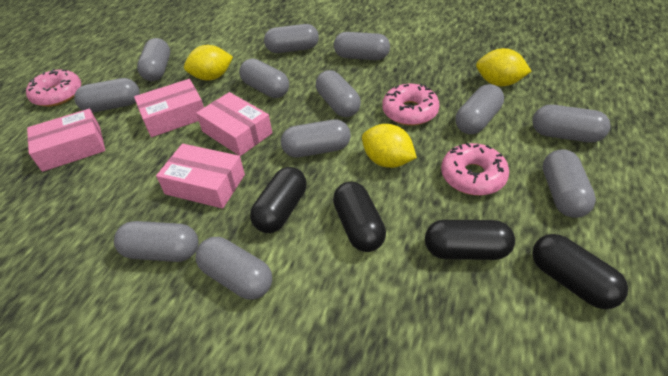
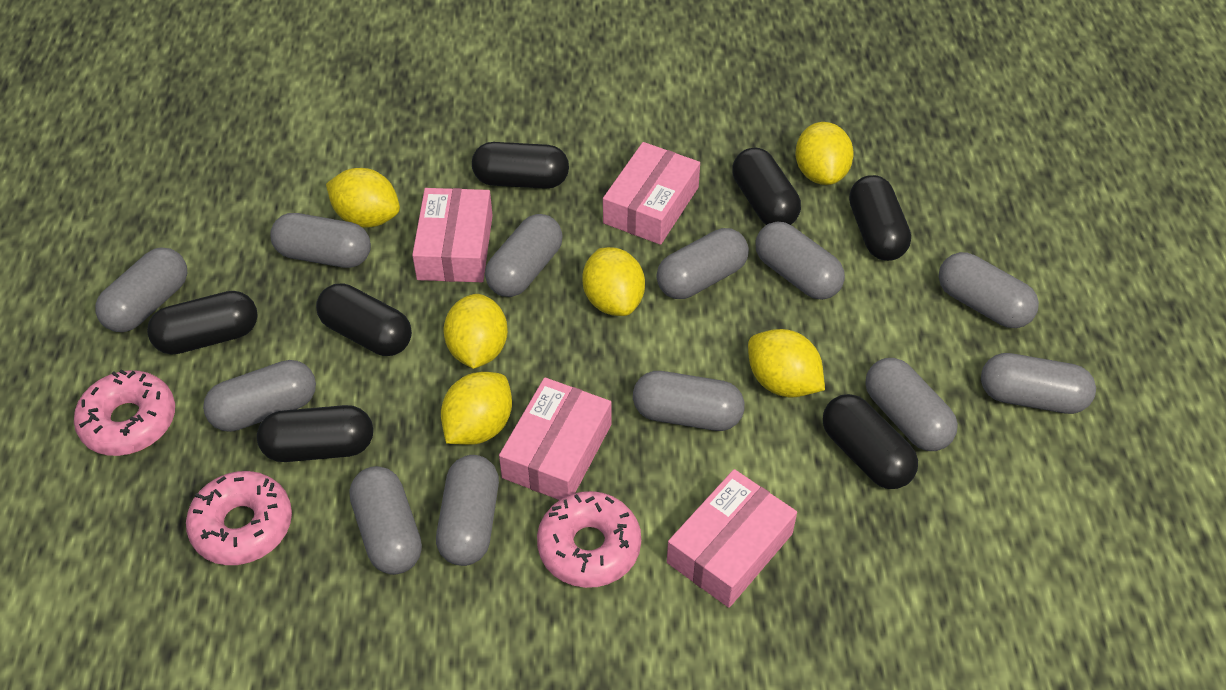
black capsule: 4 -> 7
yellow lemon: 3 -> 6

